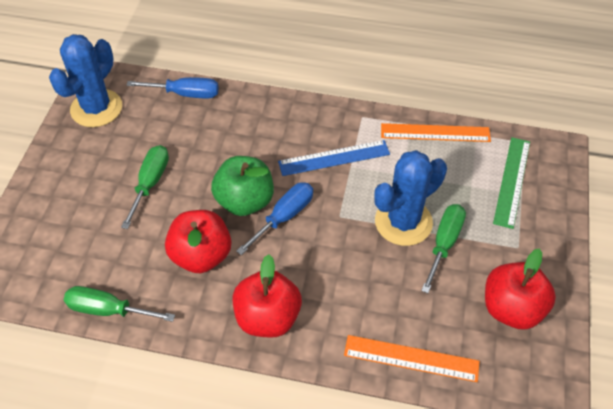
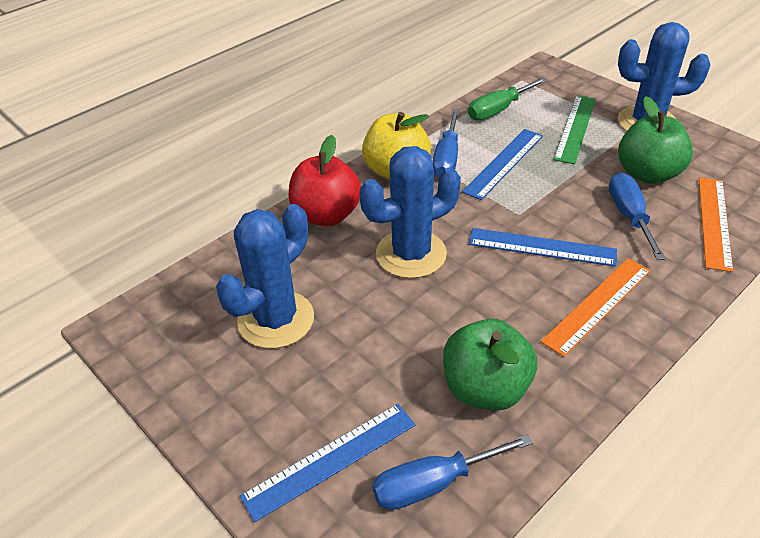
blue cactus: 2 -> 3
blue ruler: 1 -> 3
blue screwdriver: 2 -> 3
green apple: 1 -> 2
green screwdriver: 3 -> 1
red apple: 3 -> 1
yellow apple: 0 -> 1

